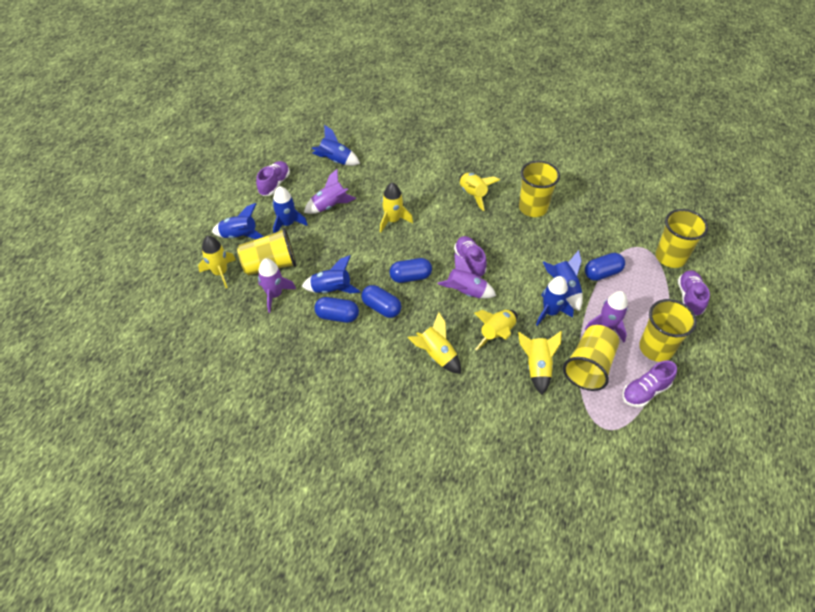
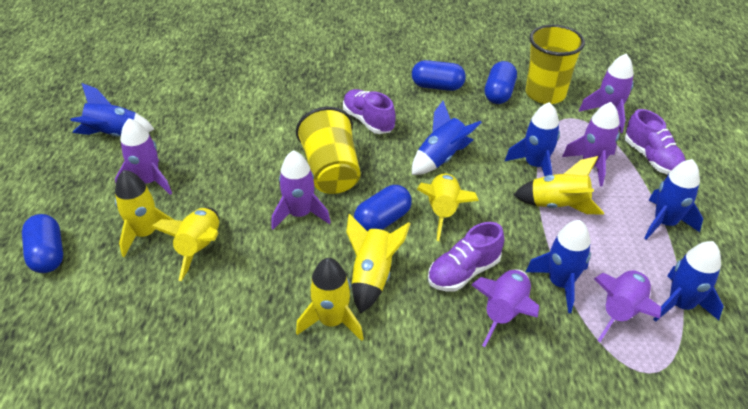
purple rocket: 4 -> 6
purple shoe: 4 -> 3
yellow cup: 5 -> 2

